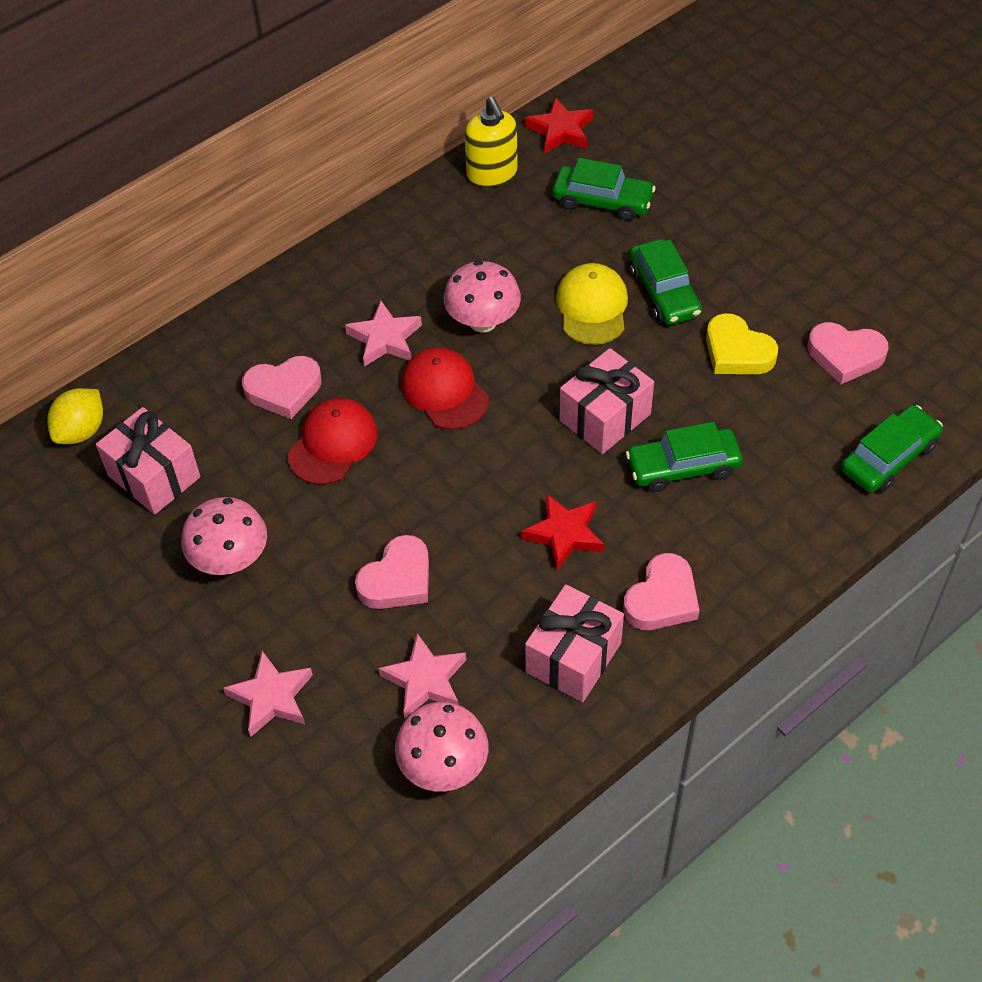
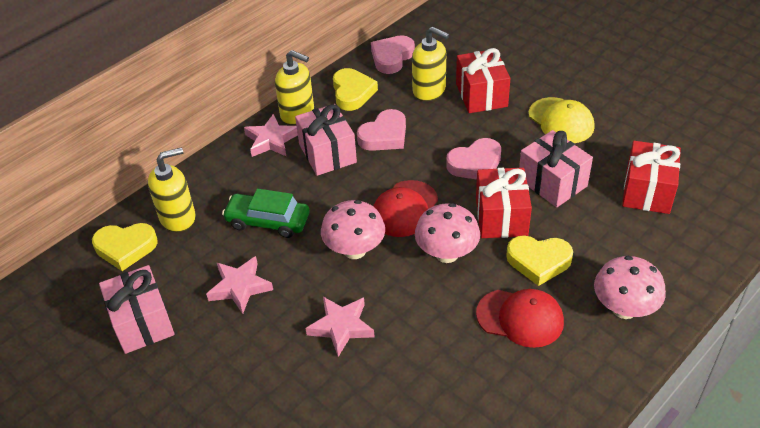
green car: 4 -> 1
pink heart: 4 -> 3
red gift: 0 -> 3
red star: 2 -> 0
yellow heart: 1 -> 3
yellow lemon: 1 -> 0
yellow soap dispenser: 1 -> 3

